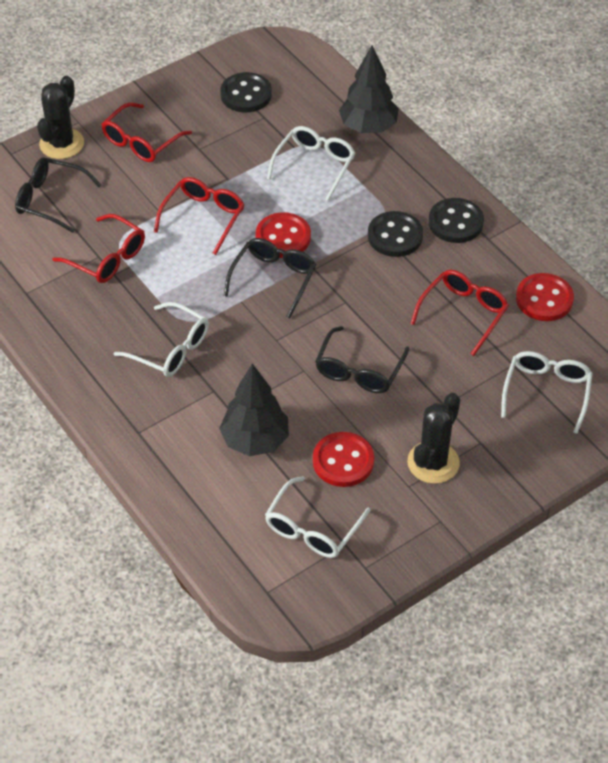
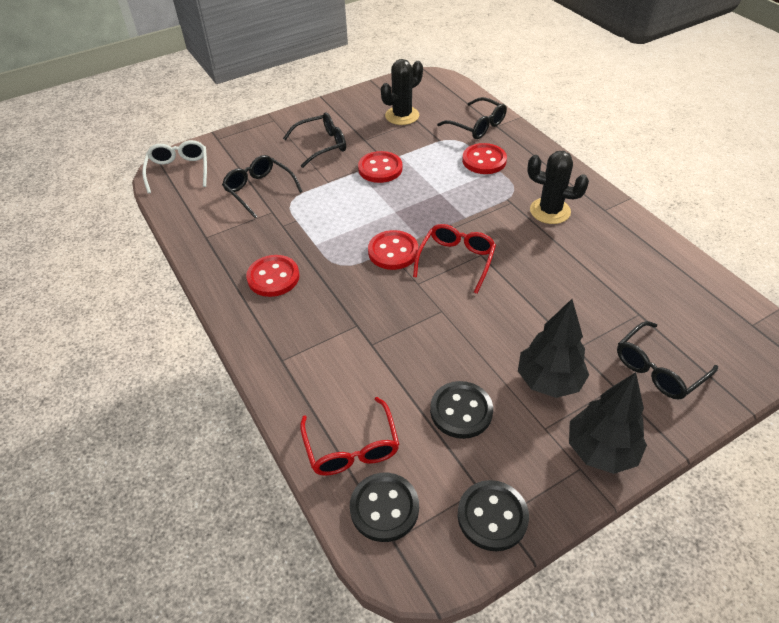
black glasses: 3 -> 4
red button: 3 -> 4
red glasses: 4 -> 2
white glasses: 4 -> 1

